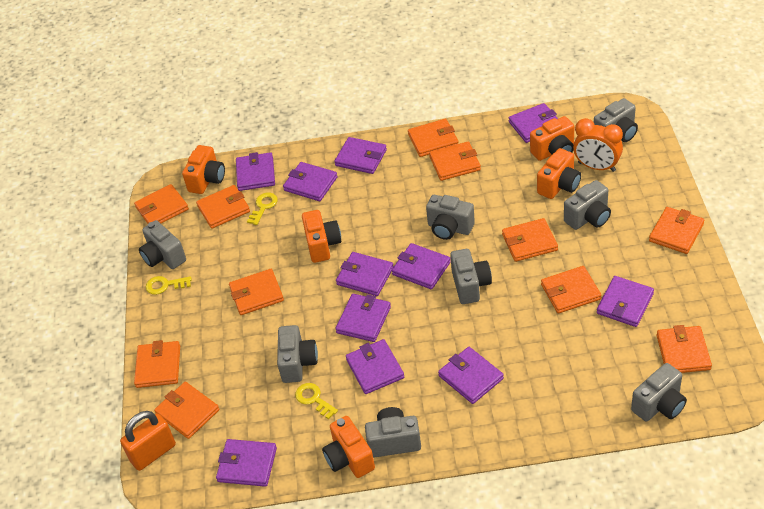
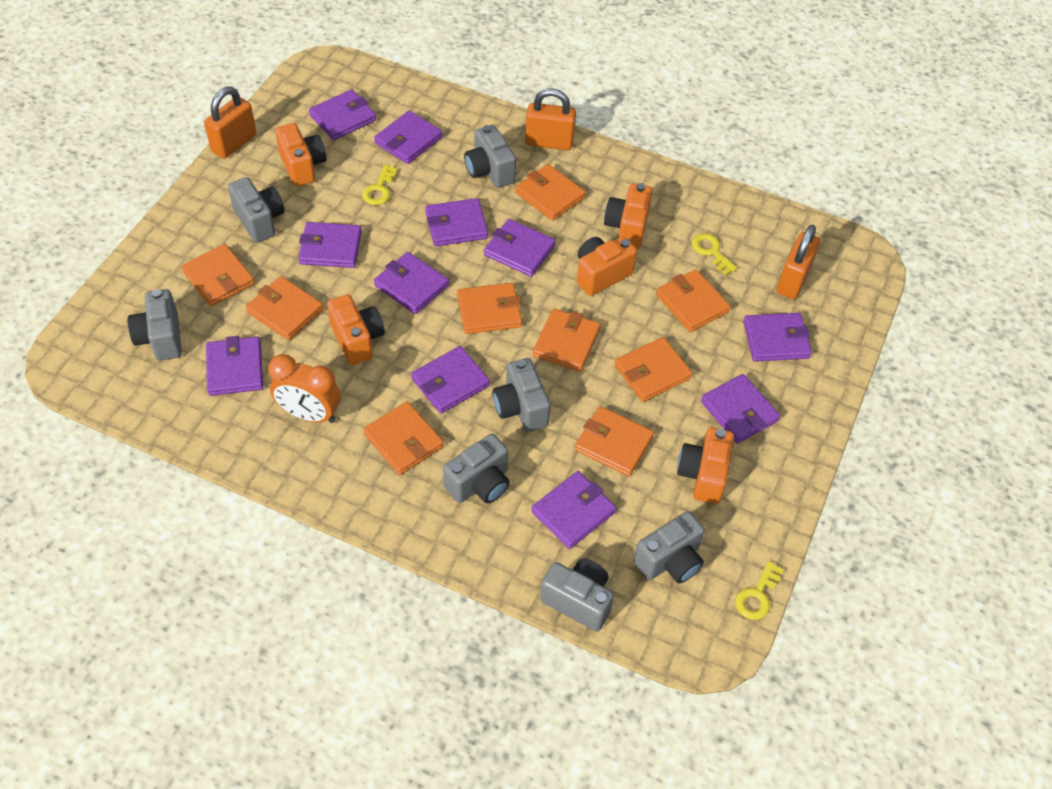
grey camera: 8 -> 7
orange padlock: 1 -> 3
orange wallet: 11 -> 9

